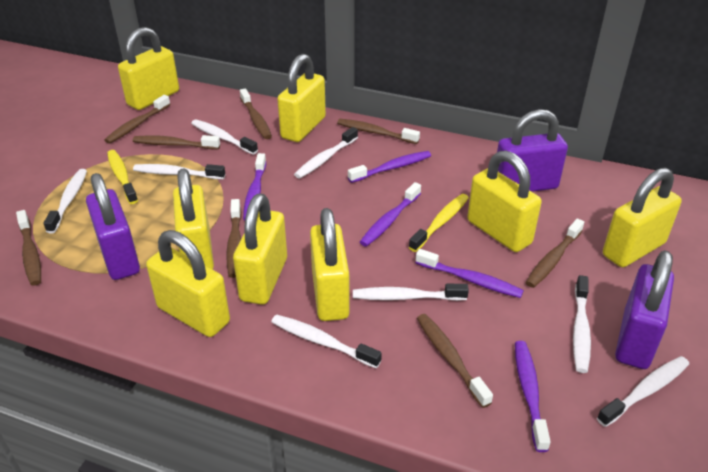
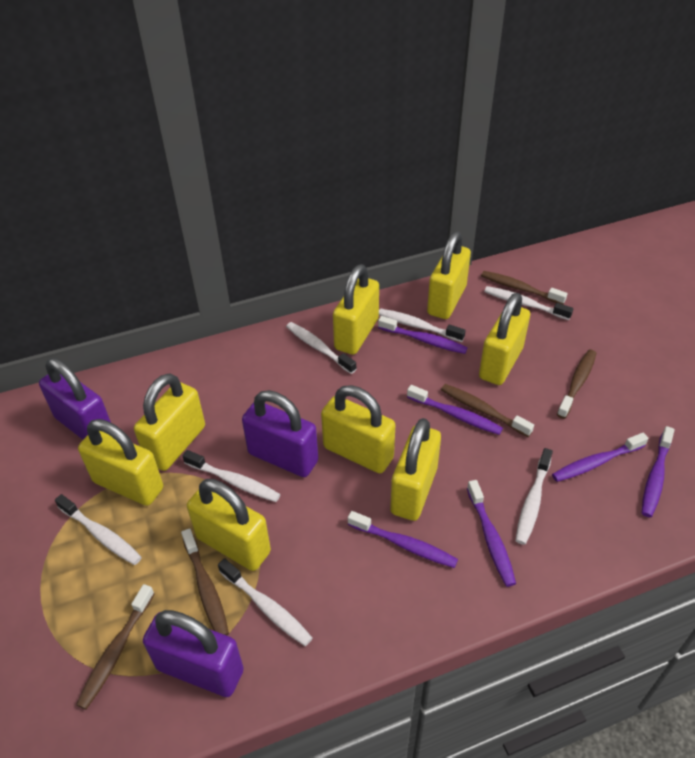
brown toothbrush: 8 -> 5
purple toothbrush: 5 -> 6
white toothbrush: 8 -> 7
yellow toothbrush: 2 -> 0

